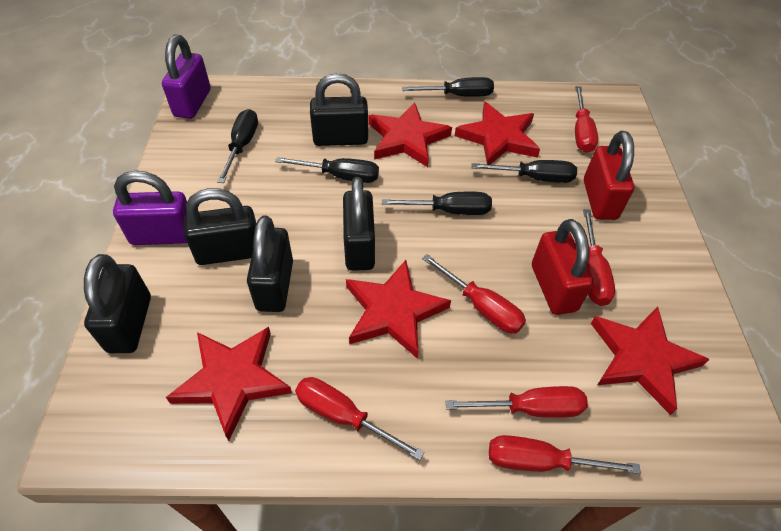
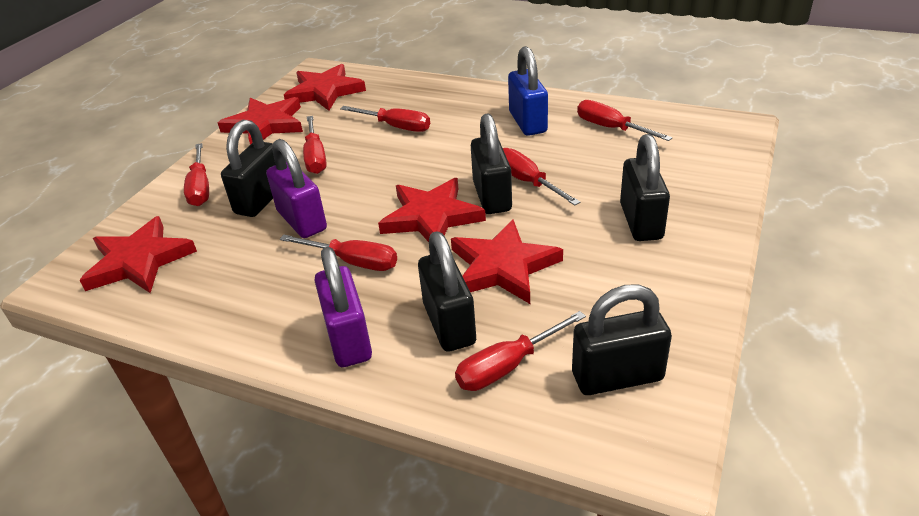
black screwdriver: 5 -> 0
blue padlock: 0 -> 1
red padlock: 2 -> 0
red screwdriver: 6 -> 7

